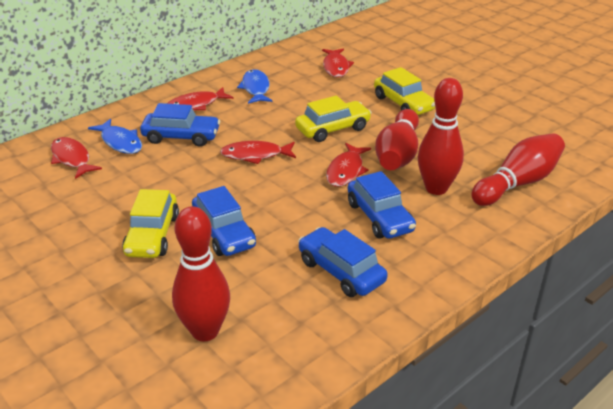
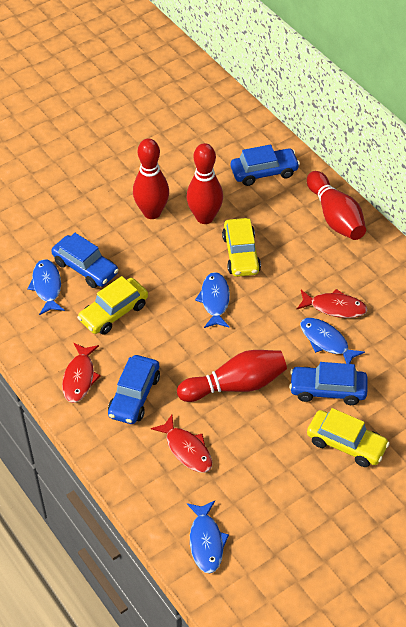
blue fish: 2 -> 4
red fish: 5 -> 3

